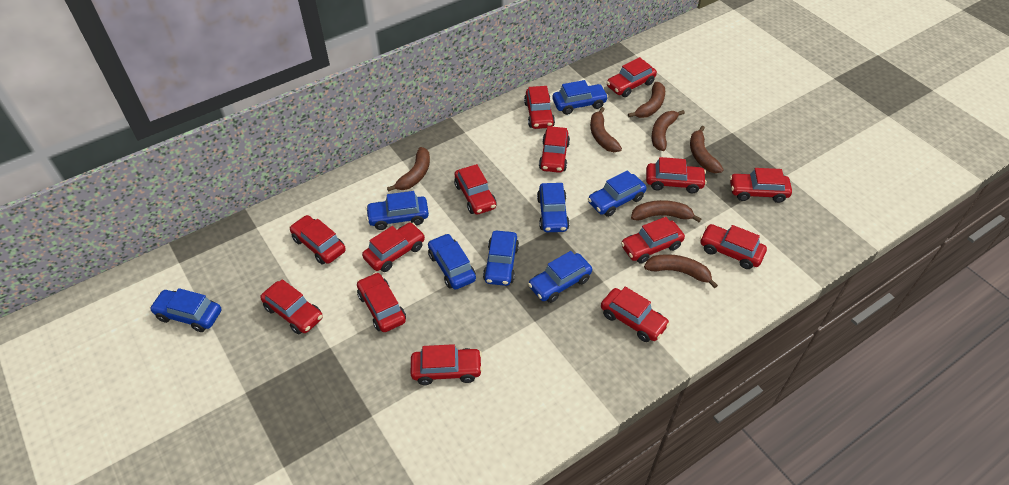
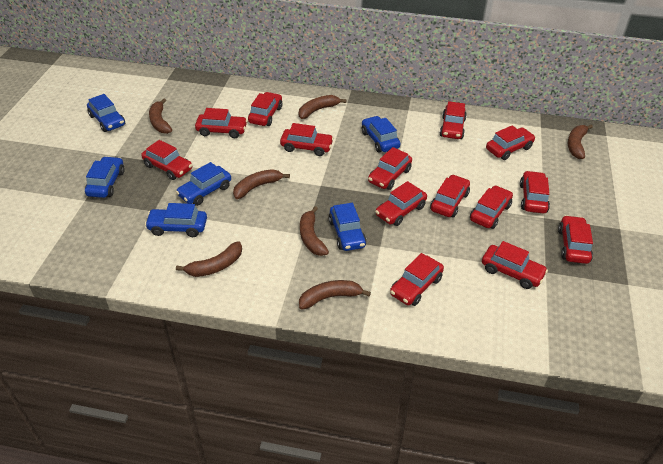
blue car: 8 -> 6

